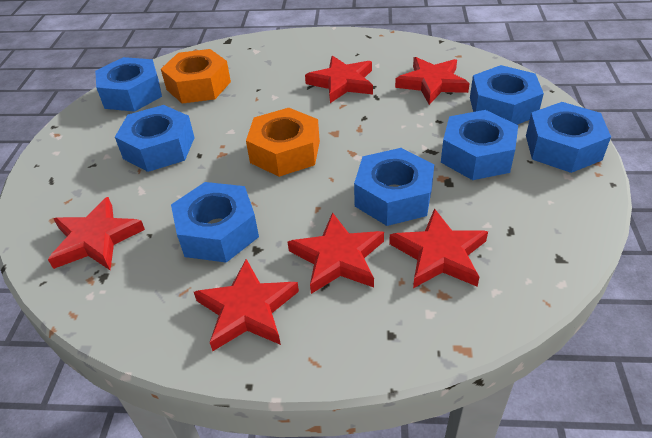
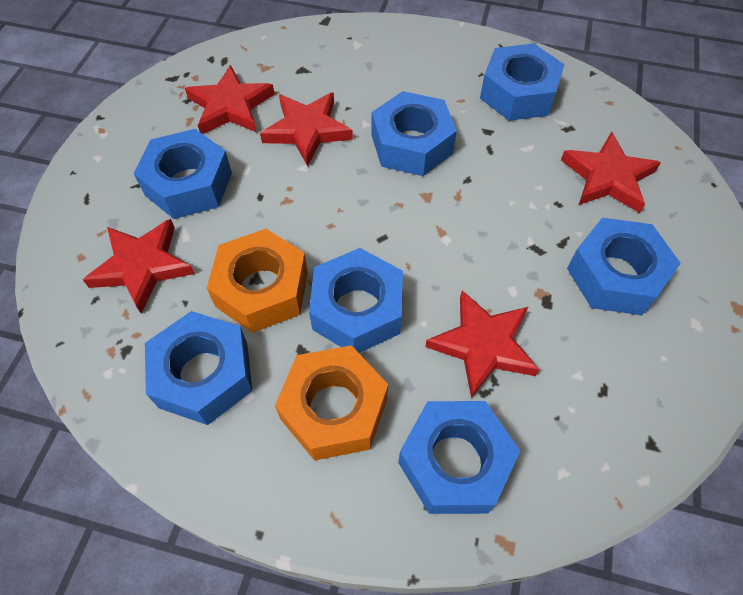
red star: 6 -> 5

